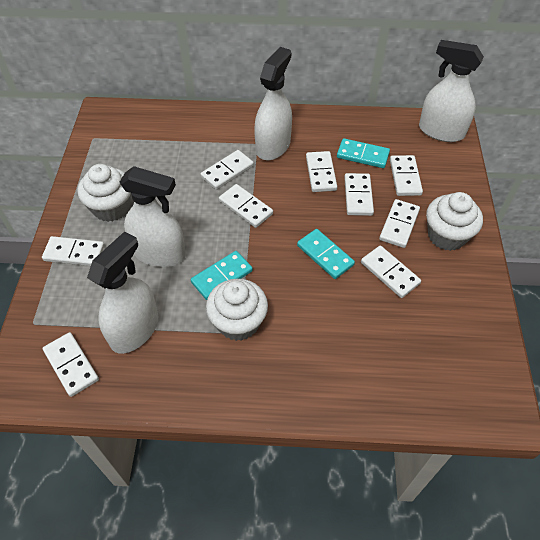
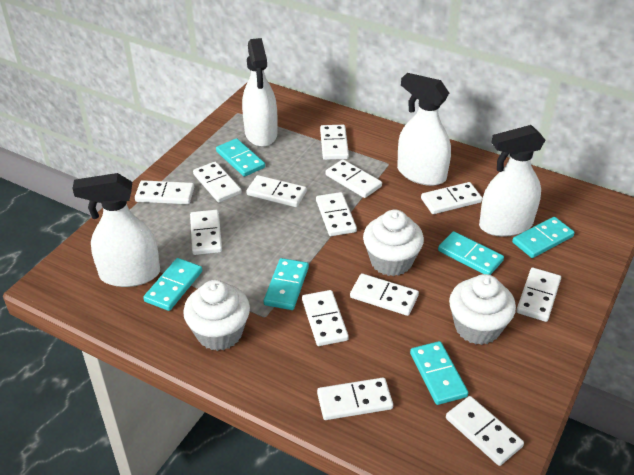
turquoise domino: 3 -> 6
white domino: 9 -> 13

